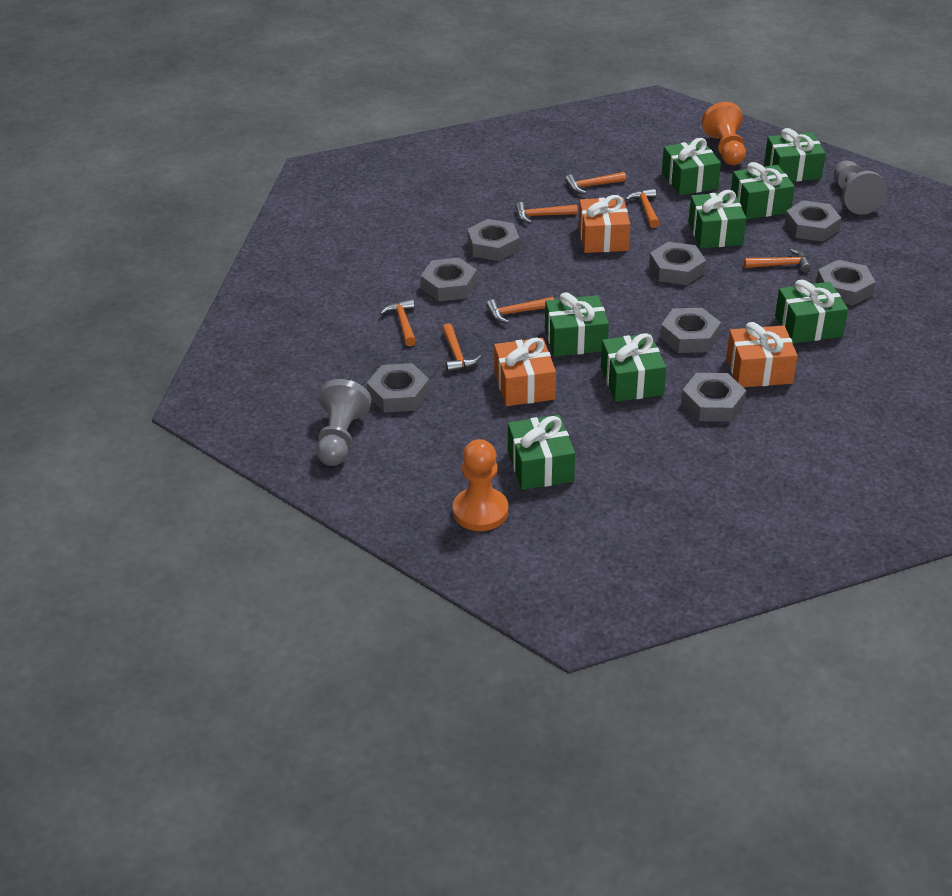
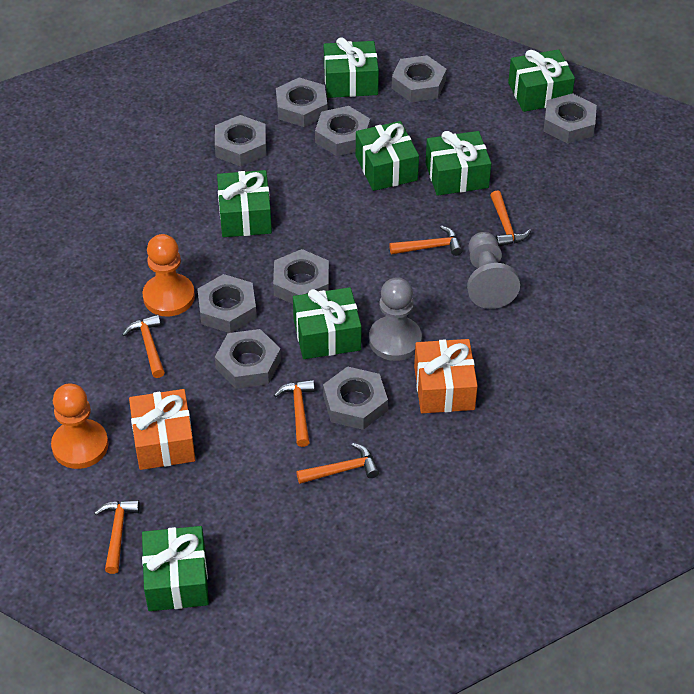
green gift: 8 -> 7
grey nut: 8 -> 9
orange gift: 3 -> 2
orange hammer: 7 -> 6

